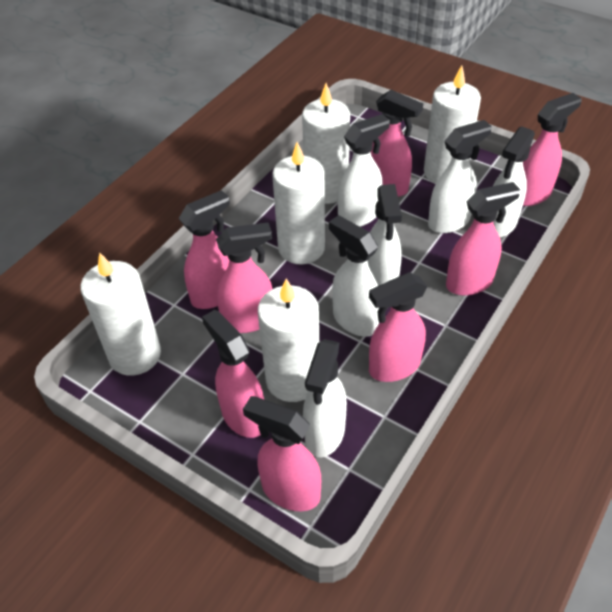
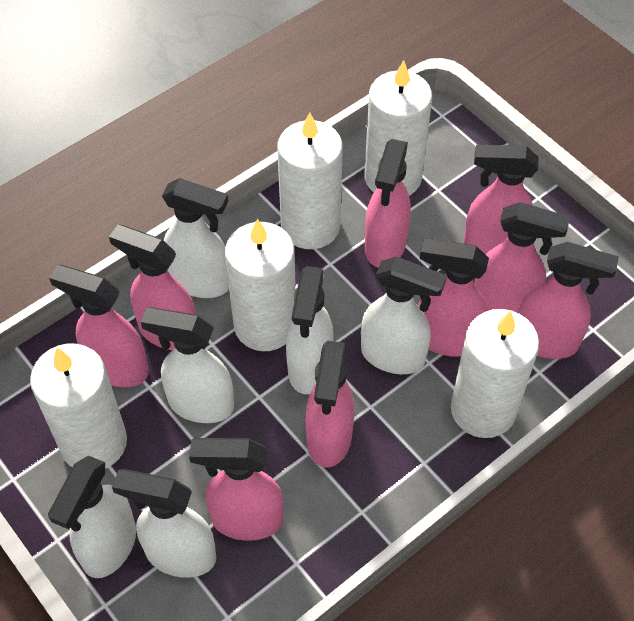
pink spray bottle: 8 -> 9

